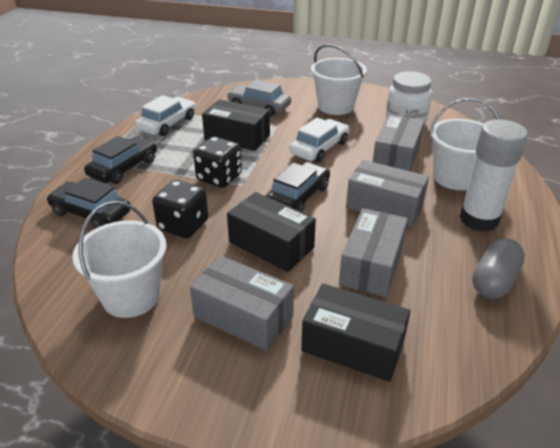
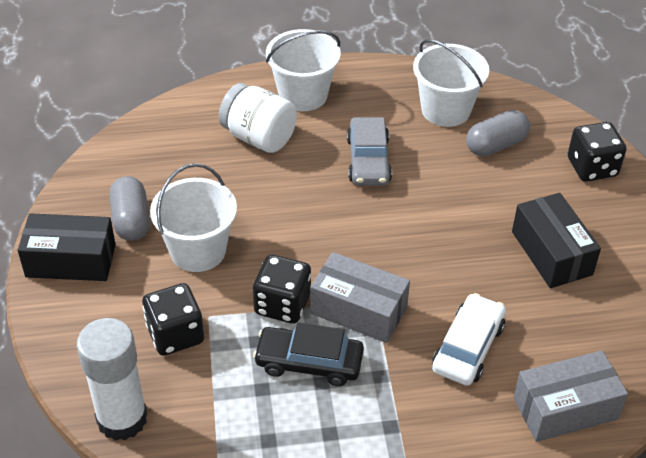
black box: 3 -> 2
black car: 3 -> 1
black dice: 2 -> 3
grey box: 4 -> 2
grey capsule: 1 -> 2
white car: 2 -> 1

